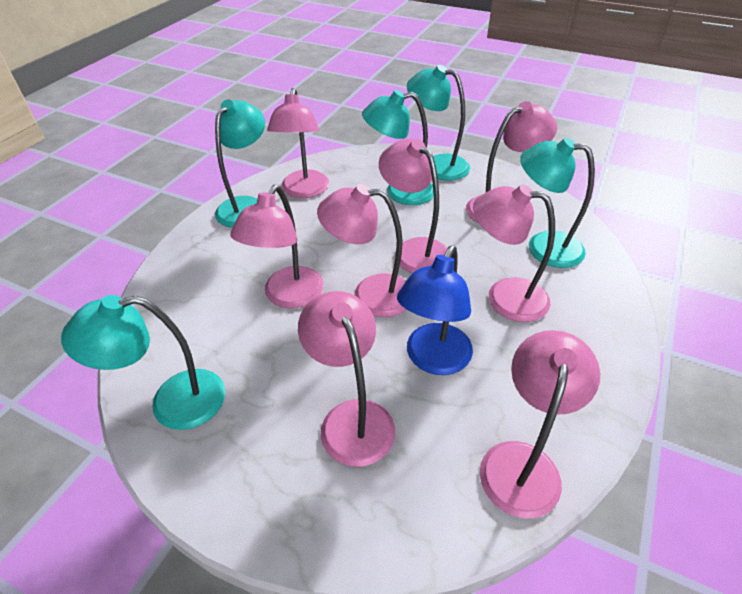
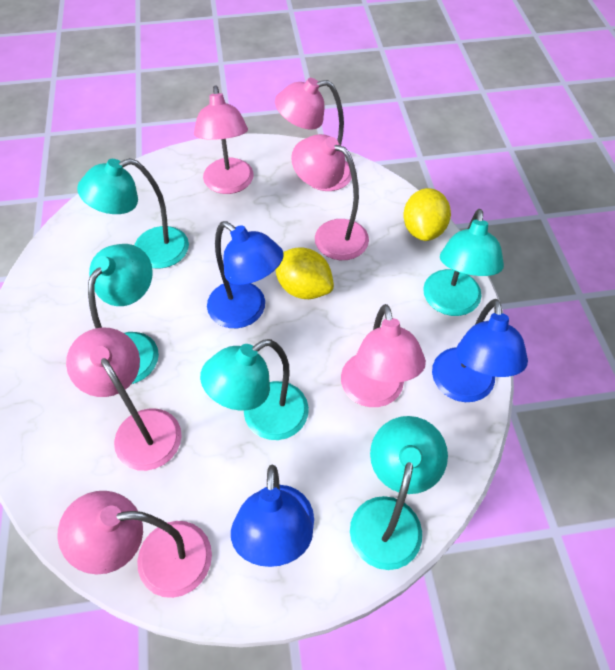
blue lamp: 1 -> 3
pink lamp: 8 -> 6
yellow lemon: 0 -> 2

